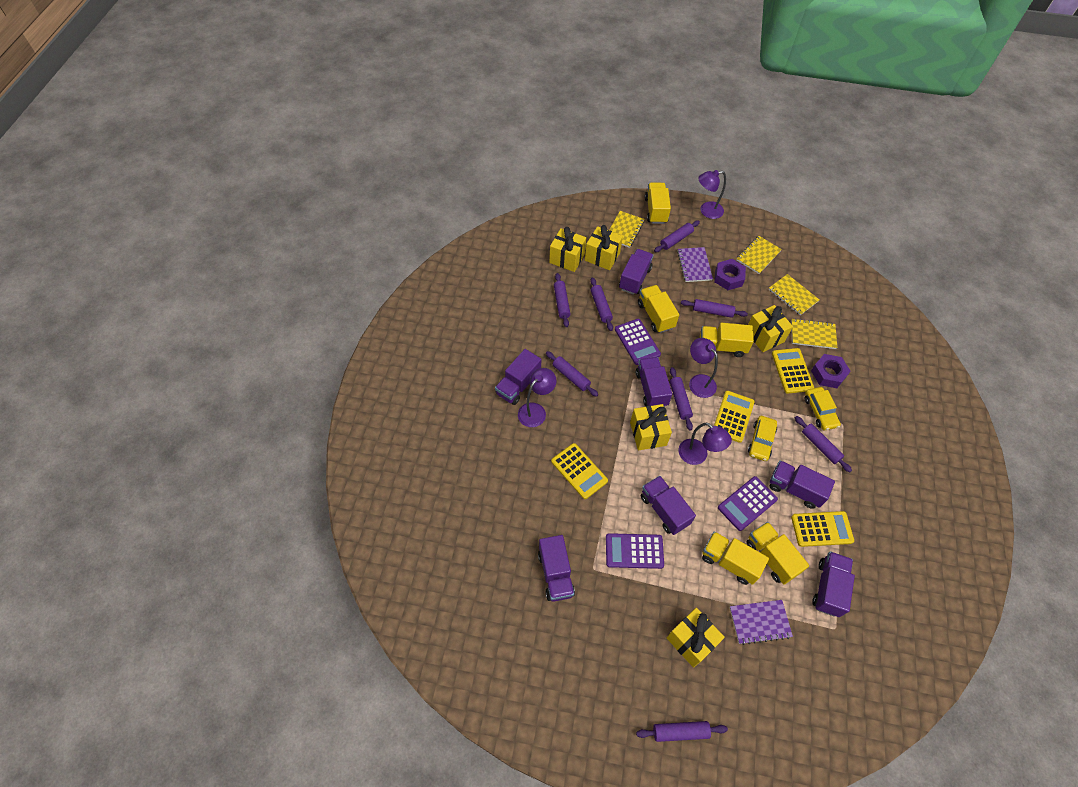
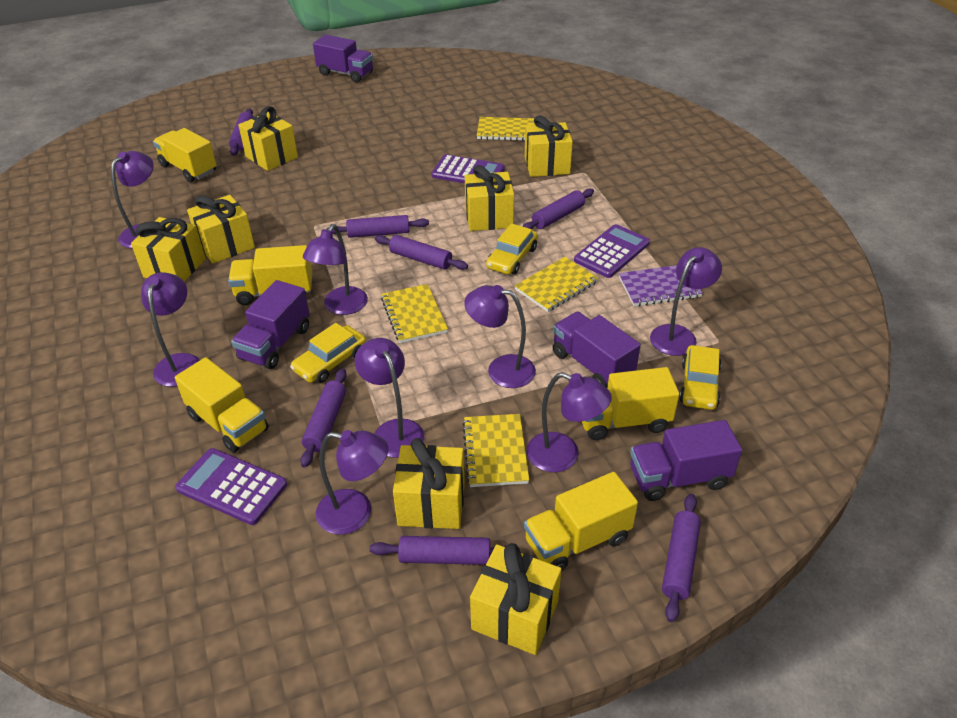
purple lamp: 4 -> 8
purple notebook: 2 -> 1
purple nut: 2 -> 0
purple rolling pin: 8 -> 7
purple truck: 7 -> 4
yellow calculator: 4 -> 0
yellow car: 2 -> 3
yellow gift: 5 -> 7

